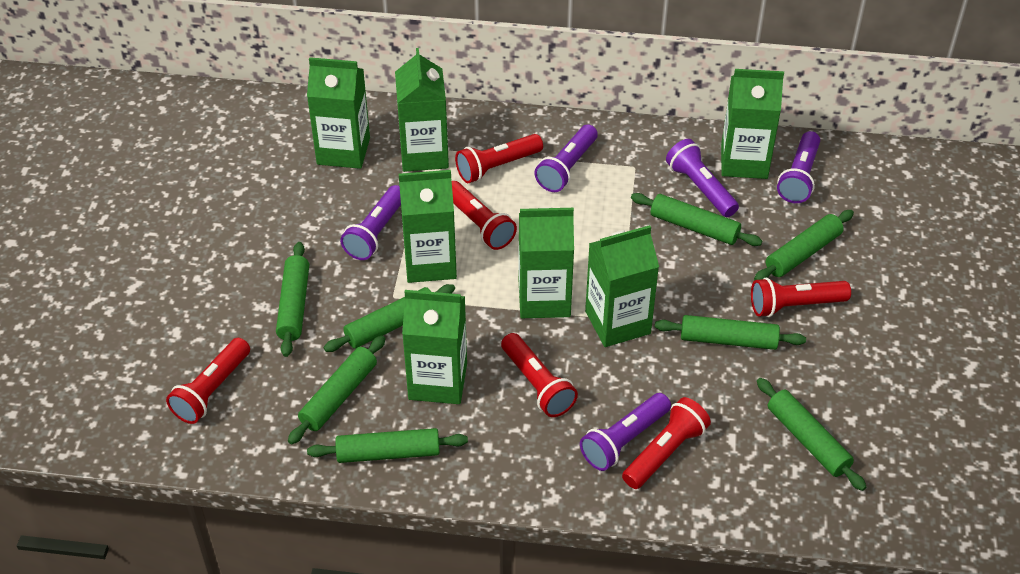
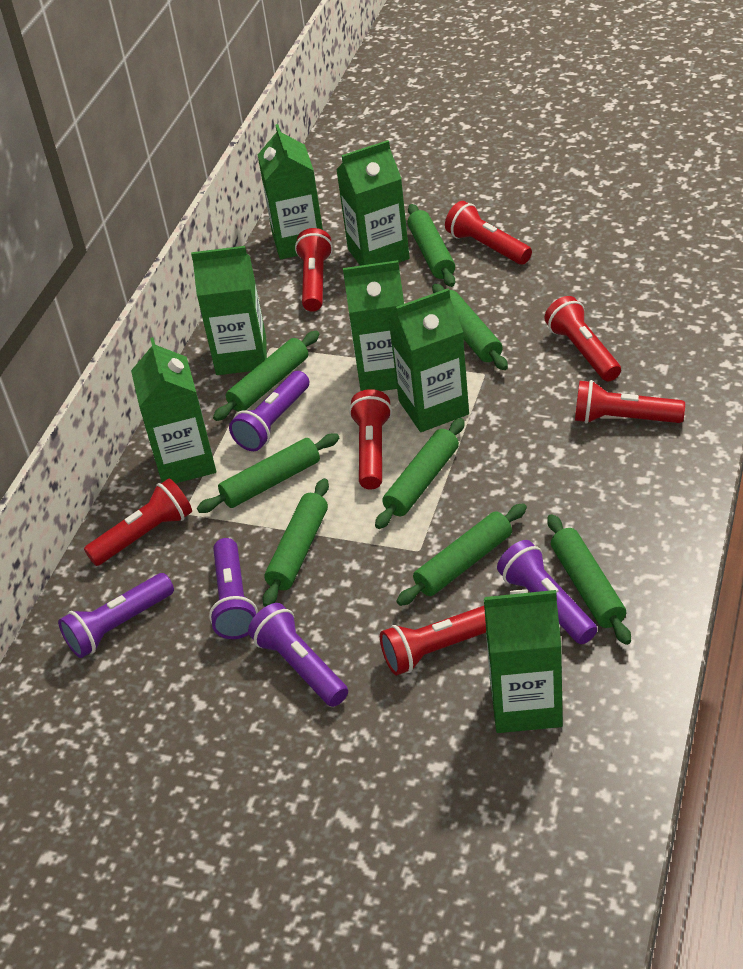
red flashlight: 6 -> 7

